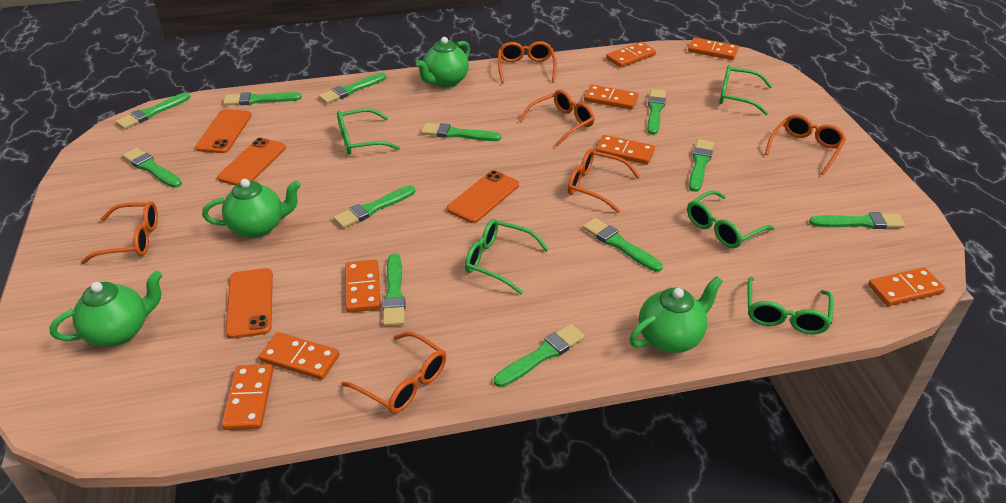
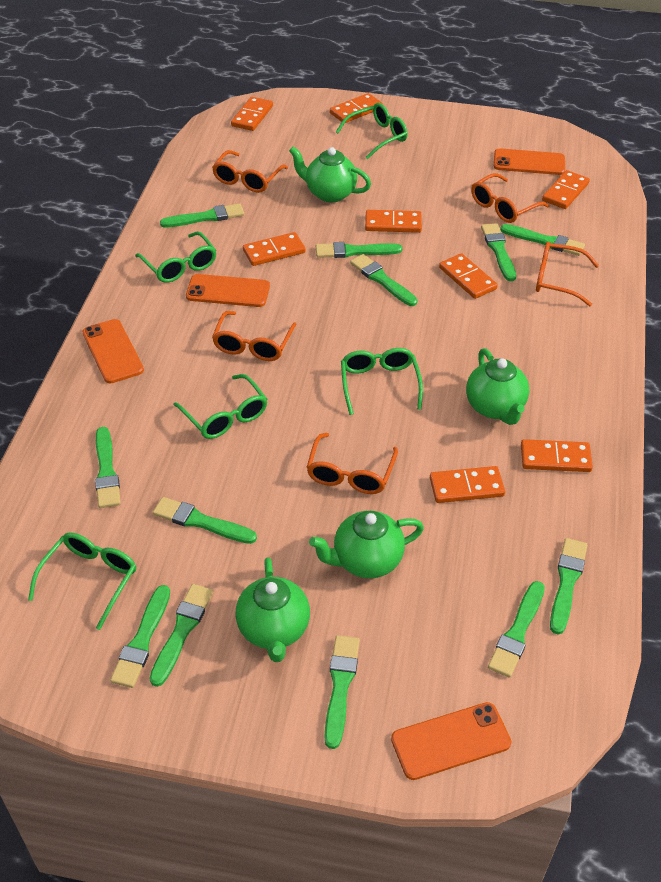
orange glasses: 6 -> 5

